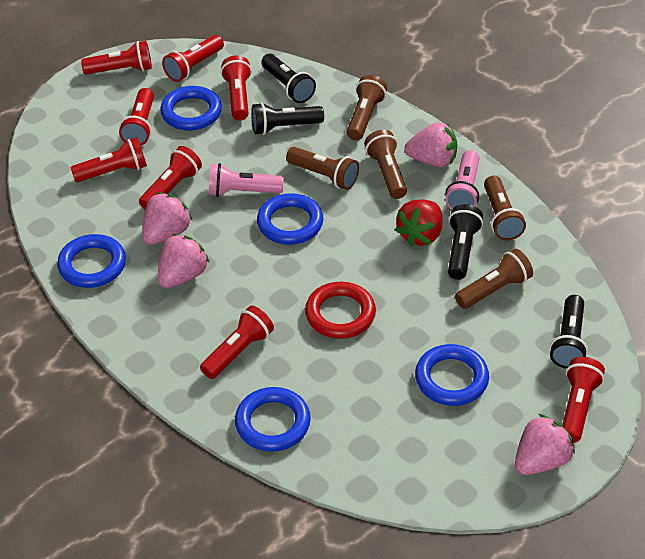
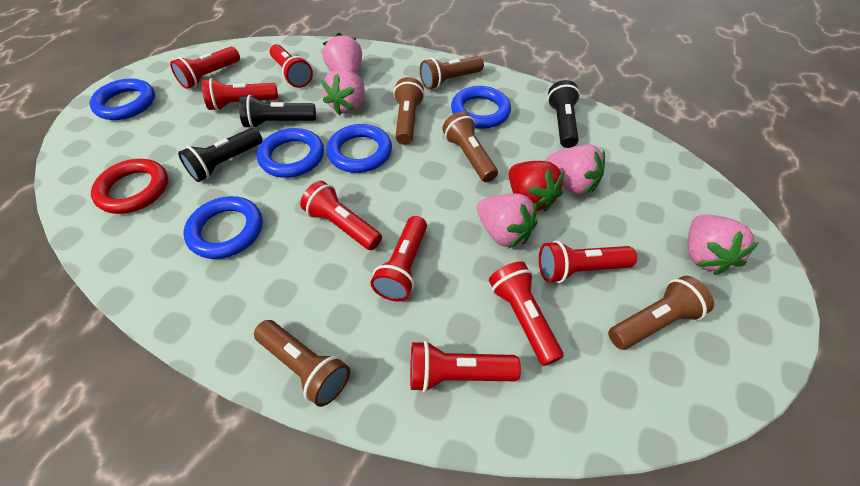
black flashlight: 4 -> 3
pink flashlight: 2 -> 0
pink strawberry: 4 -> 5

